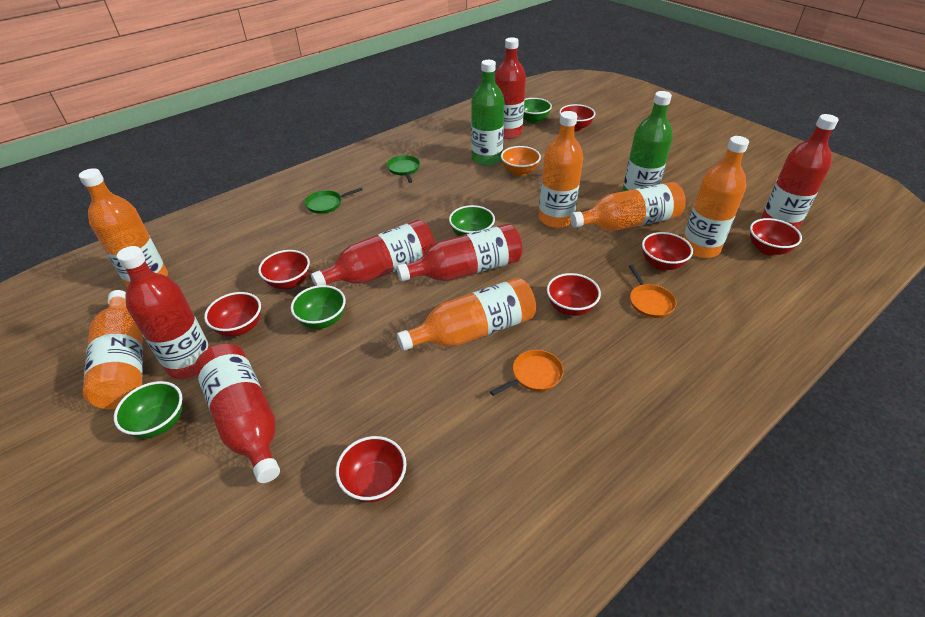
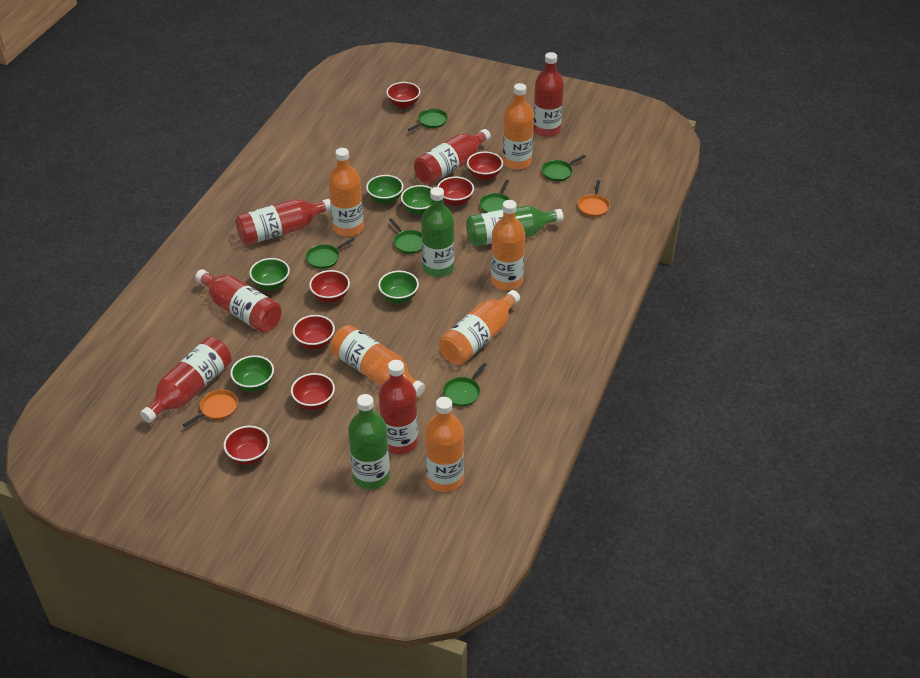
green bottle: 2 -> 3
green bowl: 4 -> 5
green pan: 2 -> 6
orange bowl: 1 -> 0

